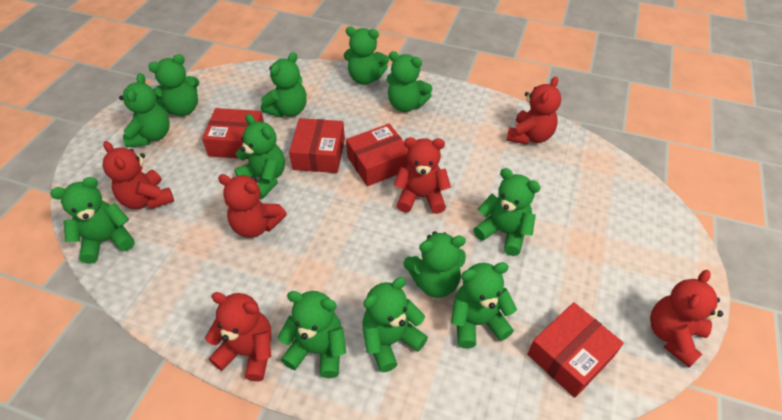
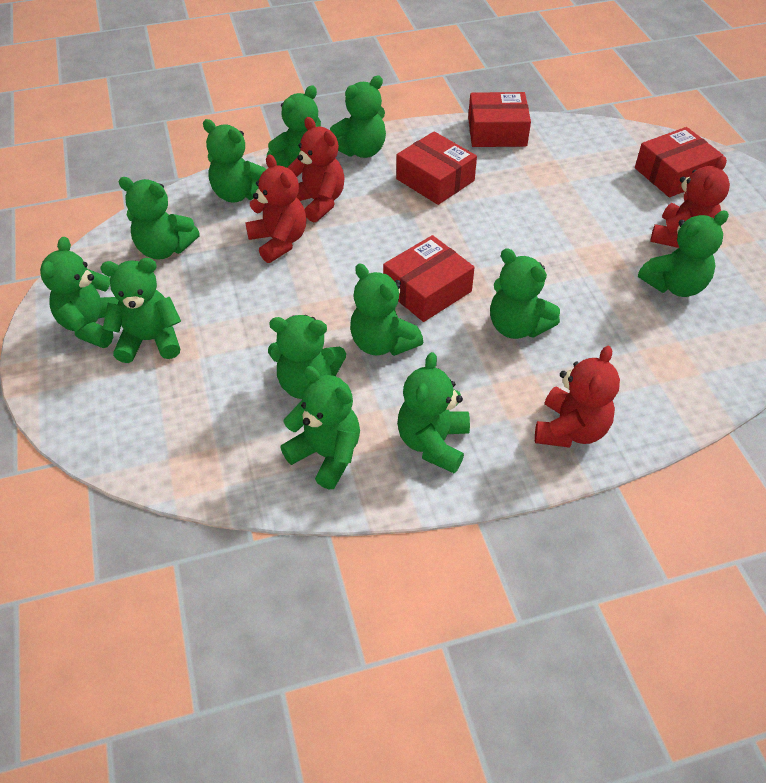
red teddy bear: 6 -> 4

